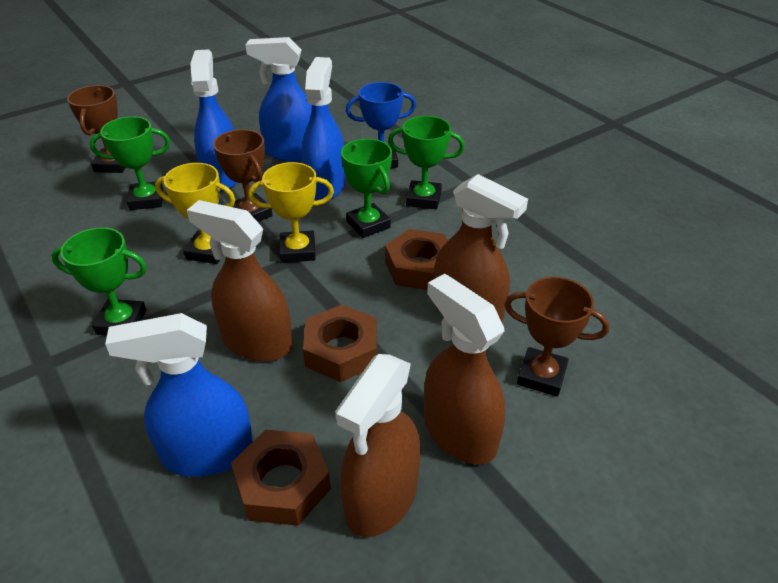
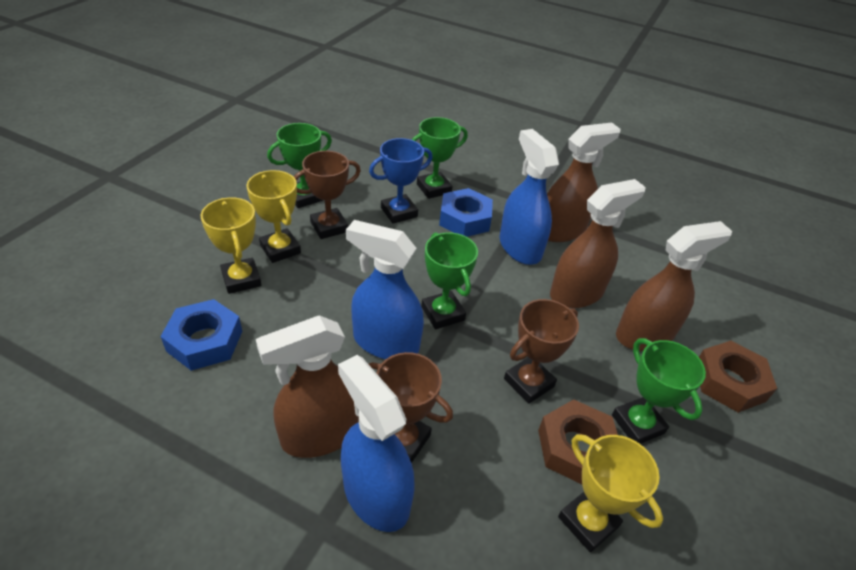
blue nut: 0 -> 2
blue spray bottle: 4 -> 3
brown nut: 3 -> 2
yellow trophy: 2 -> 3

